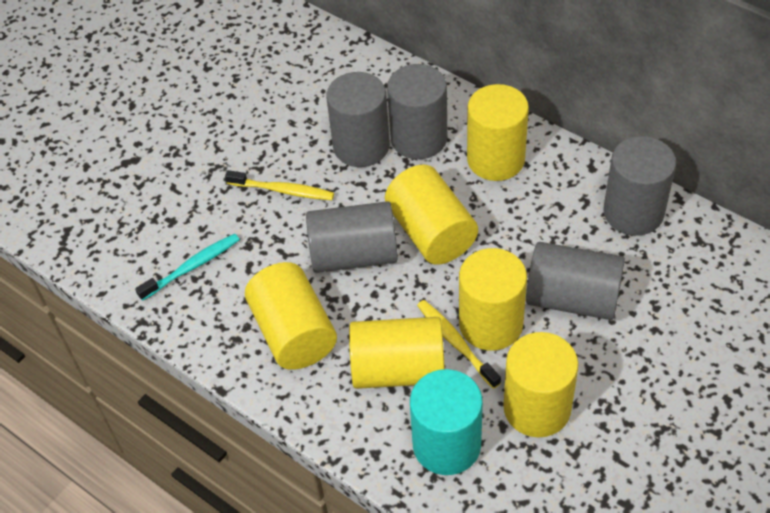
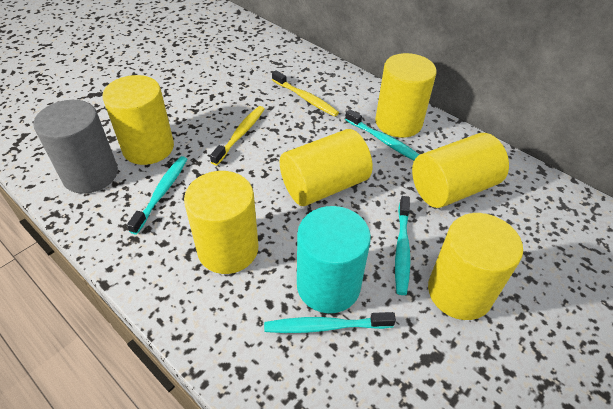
grey cylinder: 5 -> 1
turquoise toothbrush: 1 -> 4

